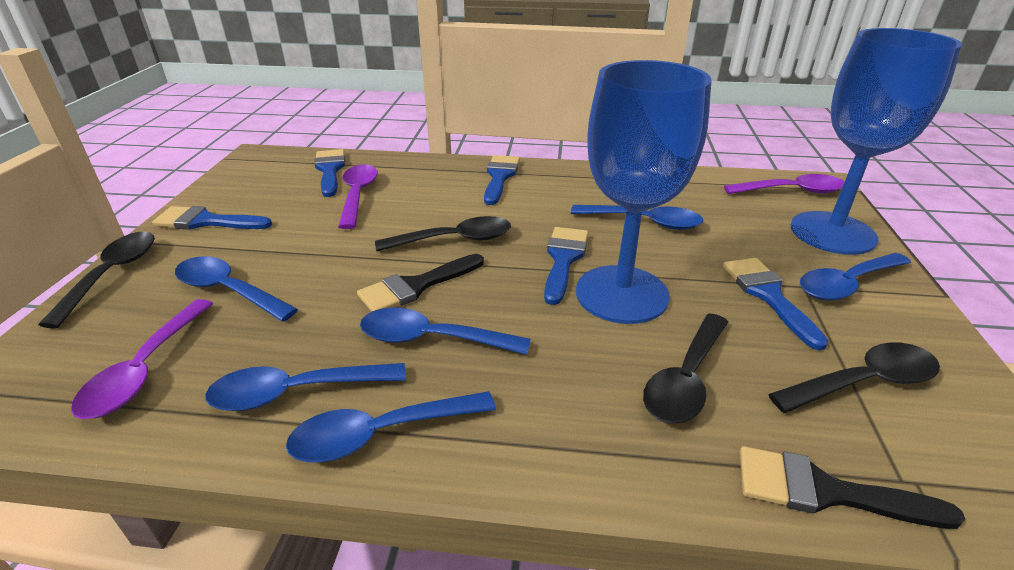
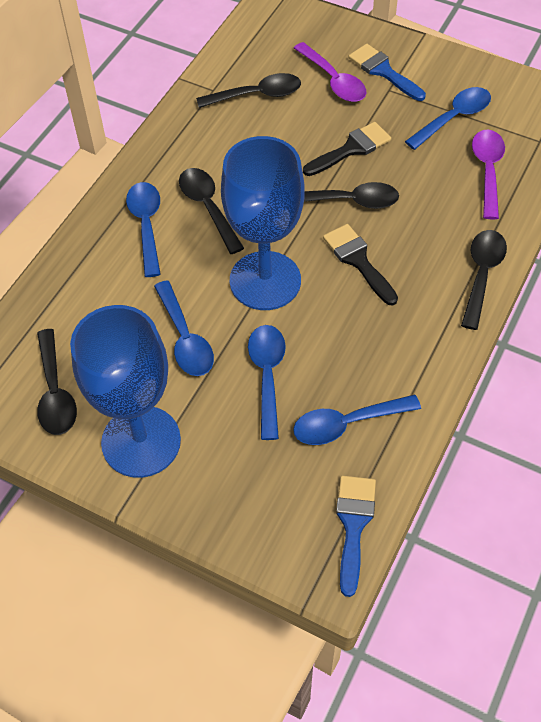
black spoon: 4 -> 5
blue brush: 5 -> 2
blue spoon: 6 -> 5
purple spoon: 3 -> 2

